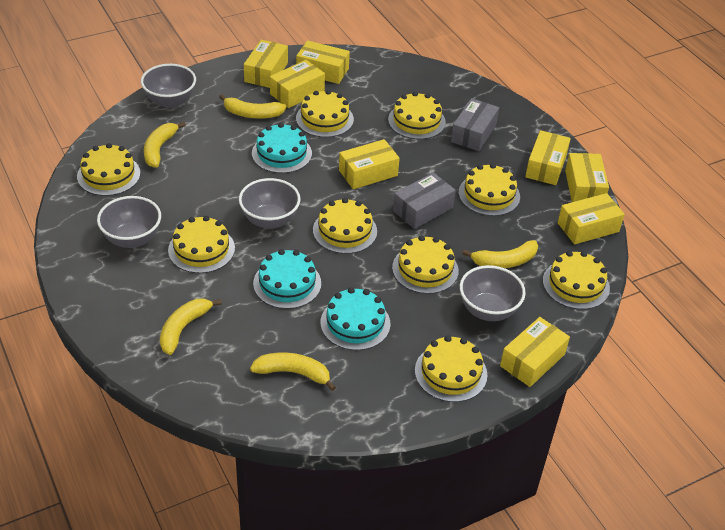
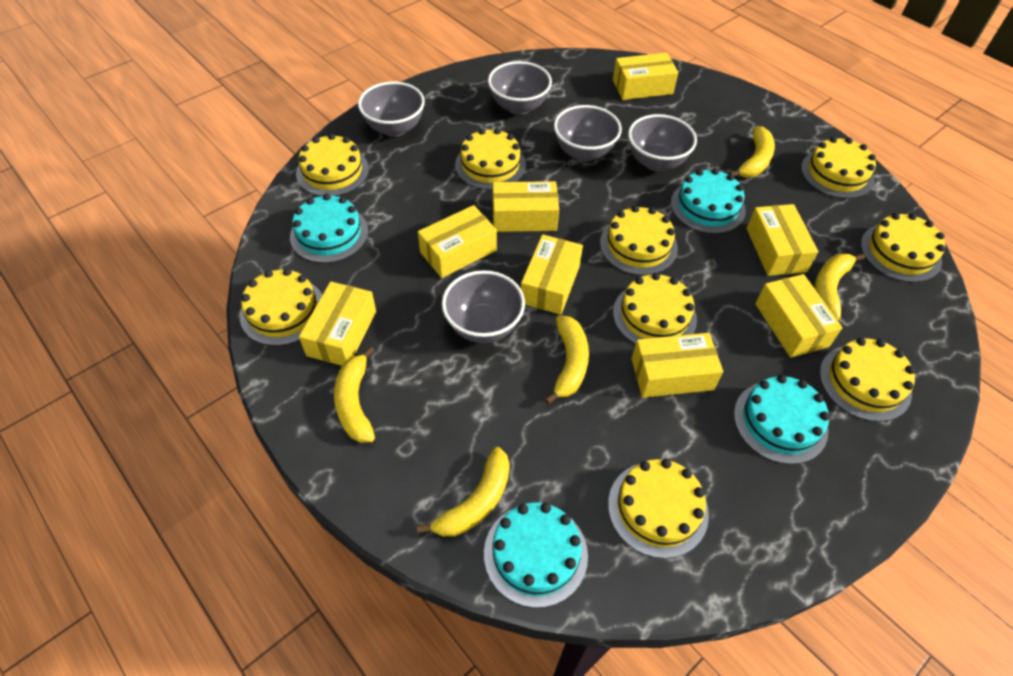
grey bowl: 4 -> 5
grey box: 2 -> 0
turquoise cake: 3 -> 4

